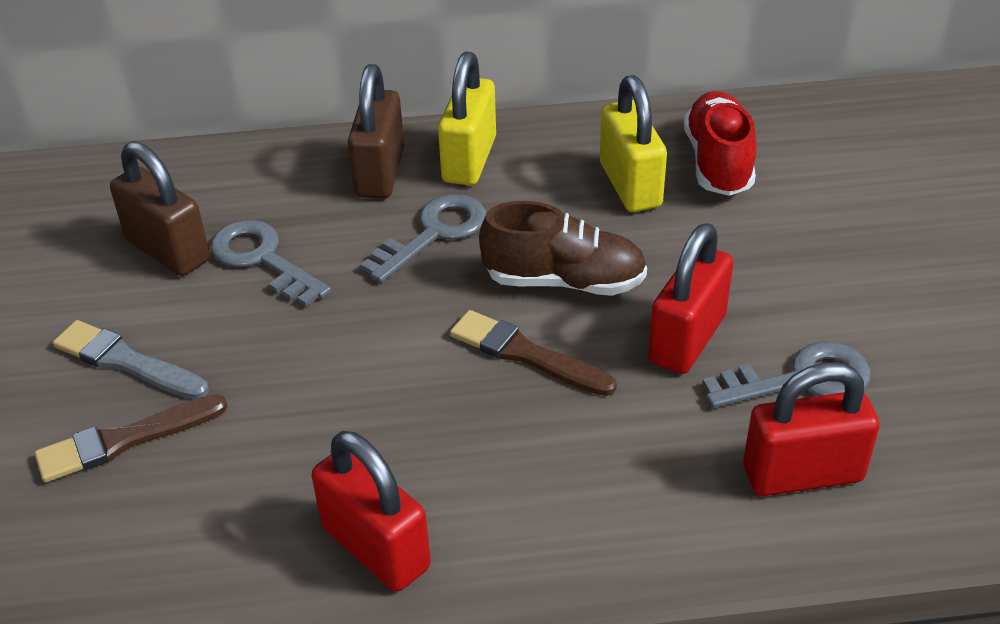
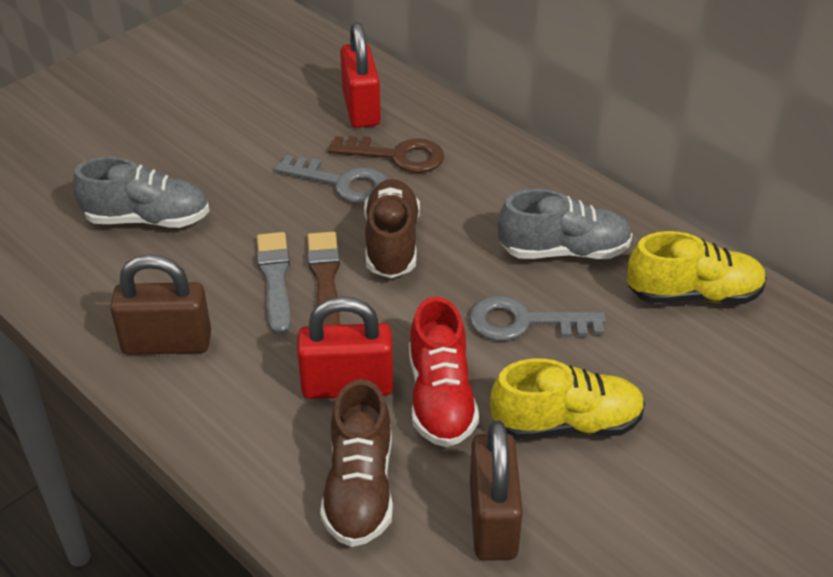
brown brush: 2 -> 1
brown key: 0 -> 1
brown shoe: 1 -> 2
grey key: 3 -> 2
grey shoe: 0 -> 2
red padlock: 3 -> 2
yellow padlock: 2 -> 0
yellow shoe: 0 -> 2

